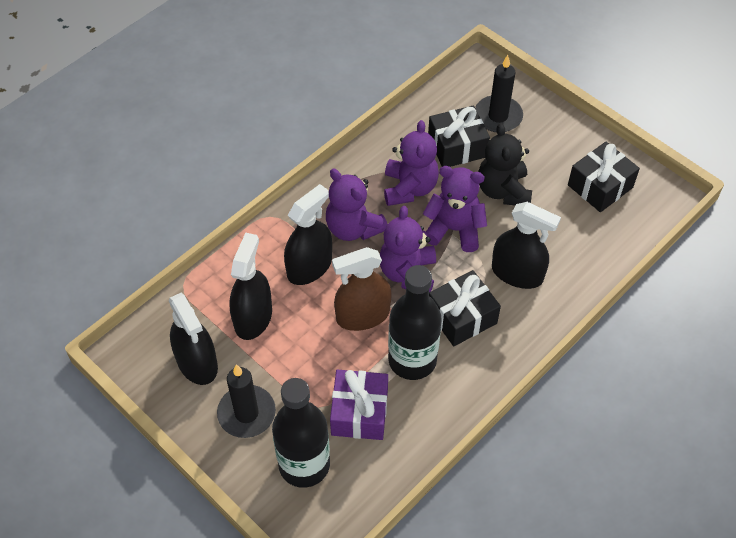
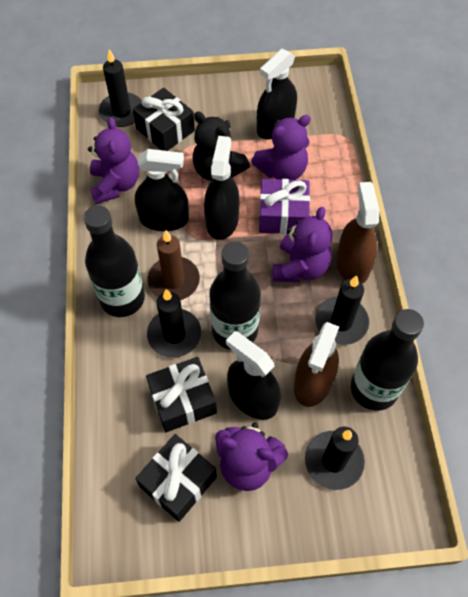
black bottle: 2 -> 3
black candle: 2 -> 4
brown candle: 0 -> 1
brown spray bottle: 1 -> 2

